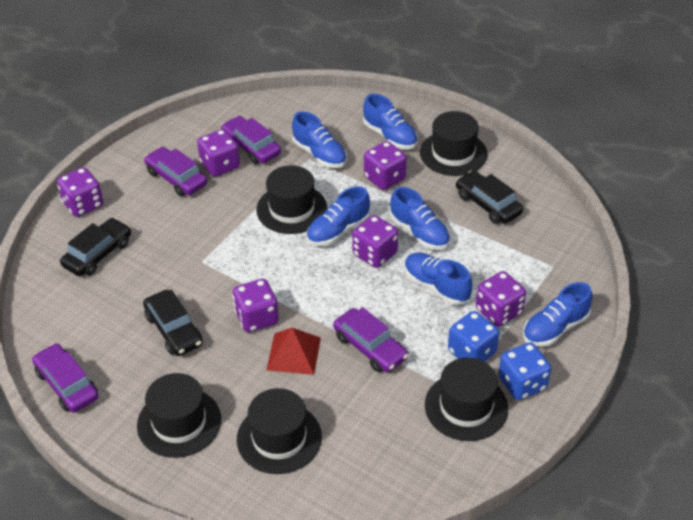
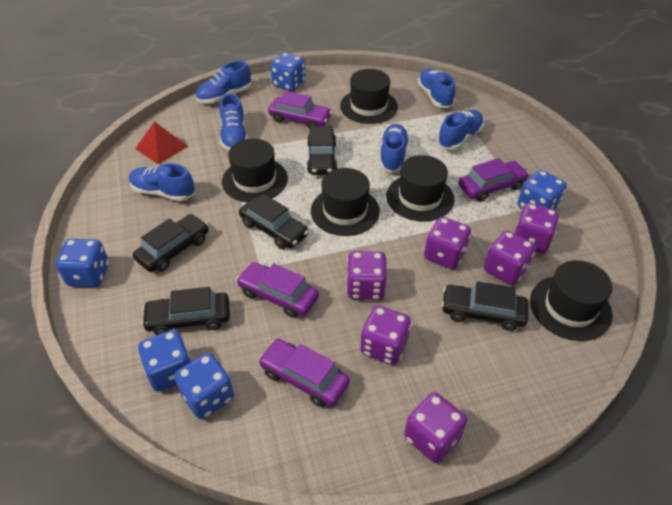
black car: 3 -> 5
blue dice: 2 -> 5

